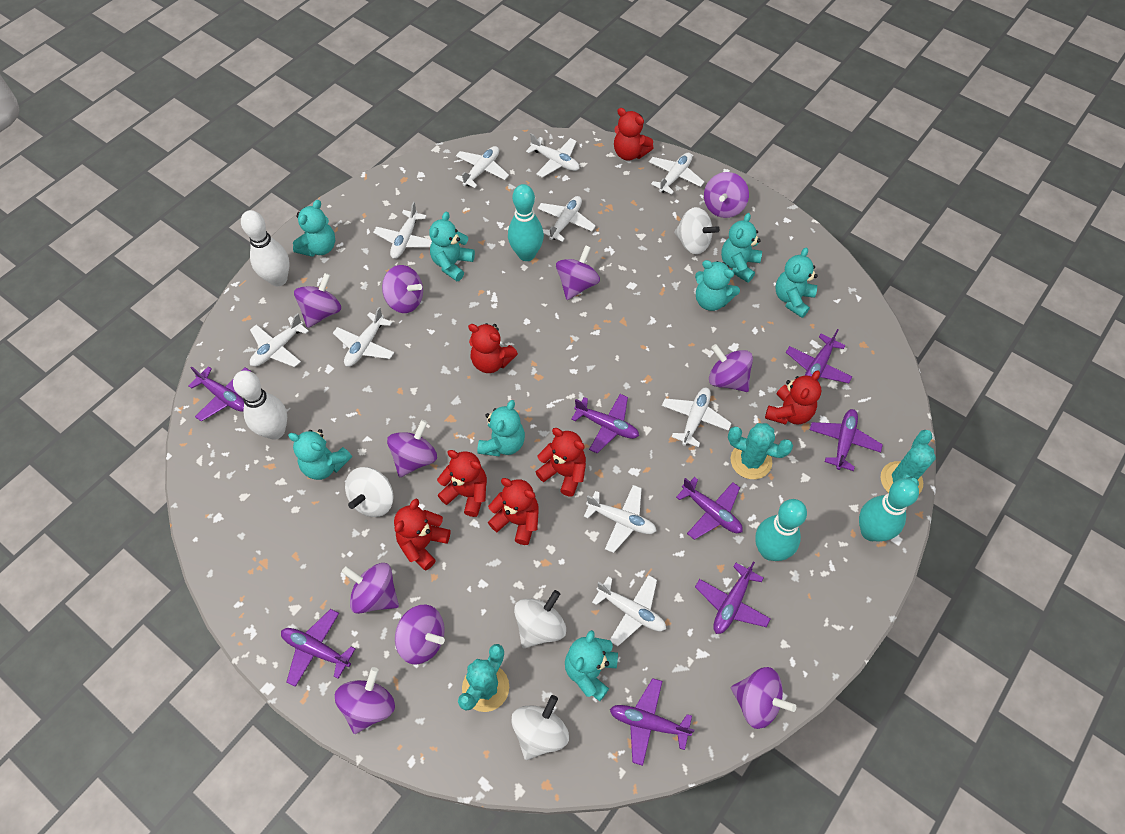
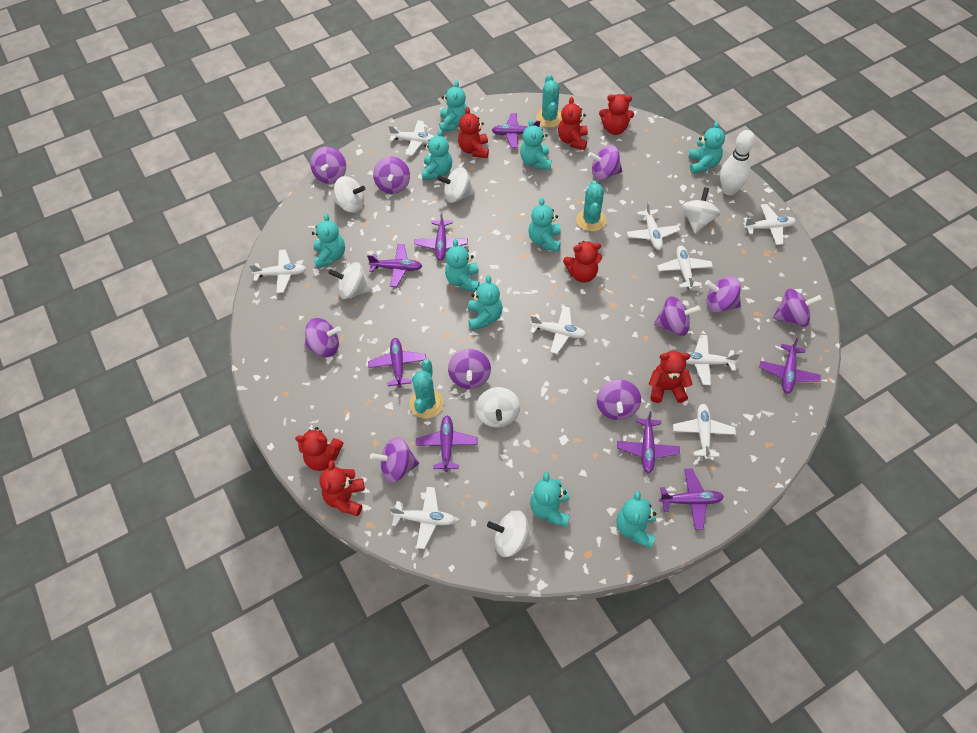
turquoise bowling pin: 3 -> 0
turquoise teddy bear: 8 -> 10
white bowling pin: 2 -> 1
white plane: 10 -> 9
white spinning top: 4 -> 6

